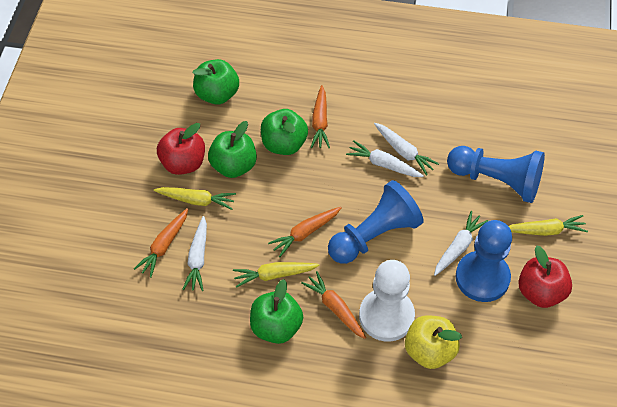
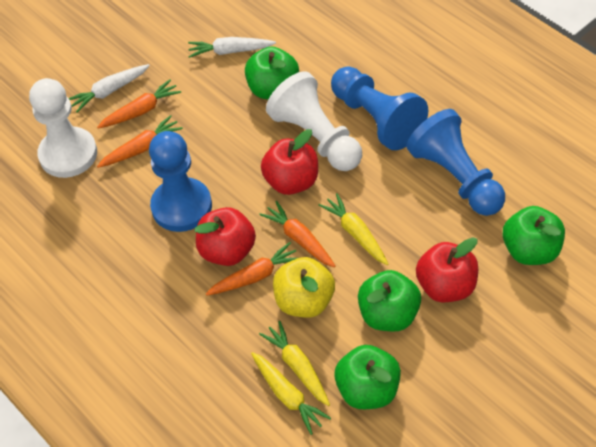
red apple: 2 -> 3
white carrot: 4 -> 2
white pawn: 1 -> 2

